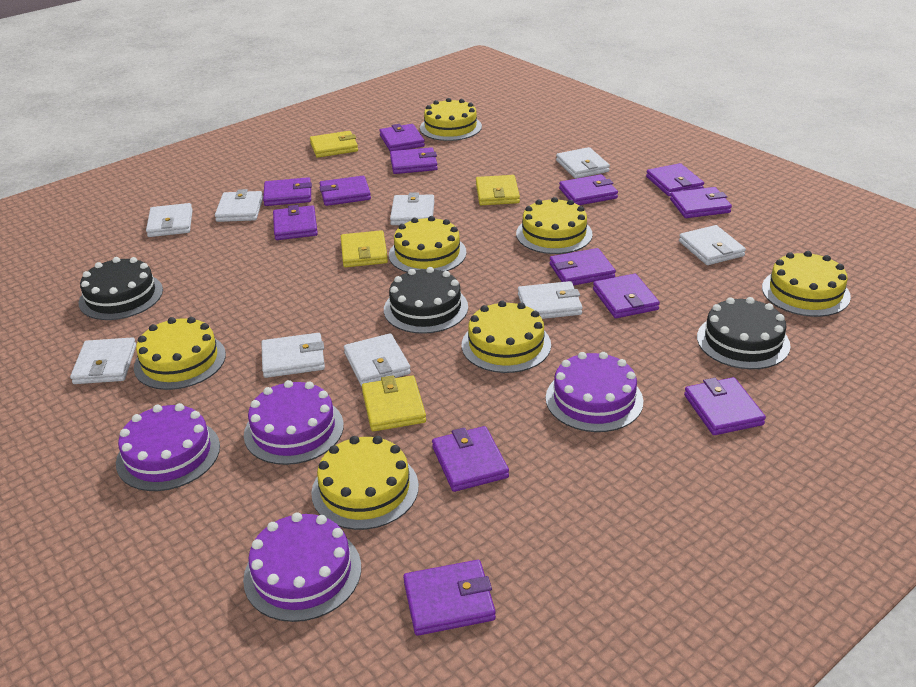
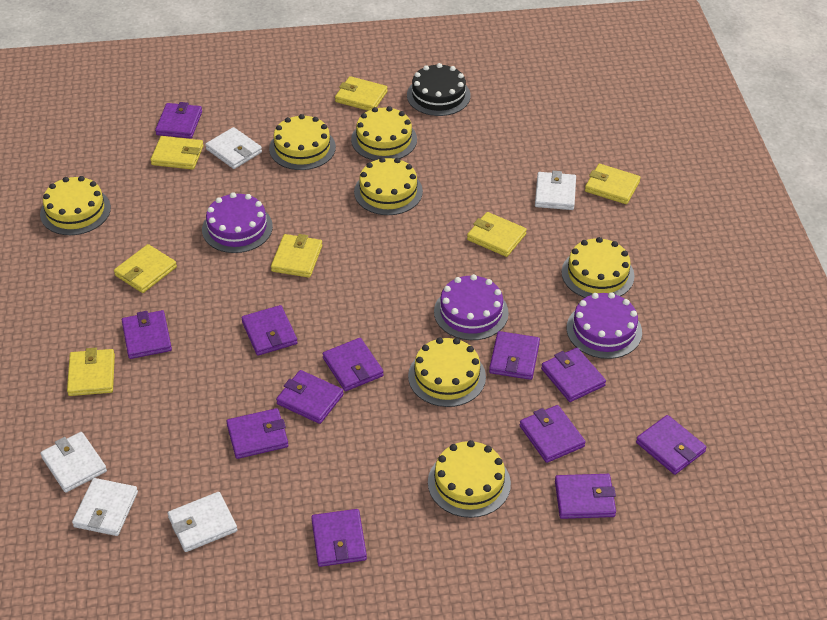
black cake: 3 -> 1
purple cake: 4 -> 3
purple wallet: 13 -> 12
white wallet: 9 -> 5
yellow wallet: 4 -> 7

